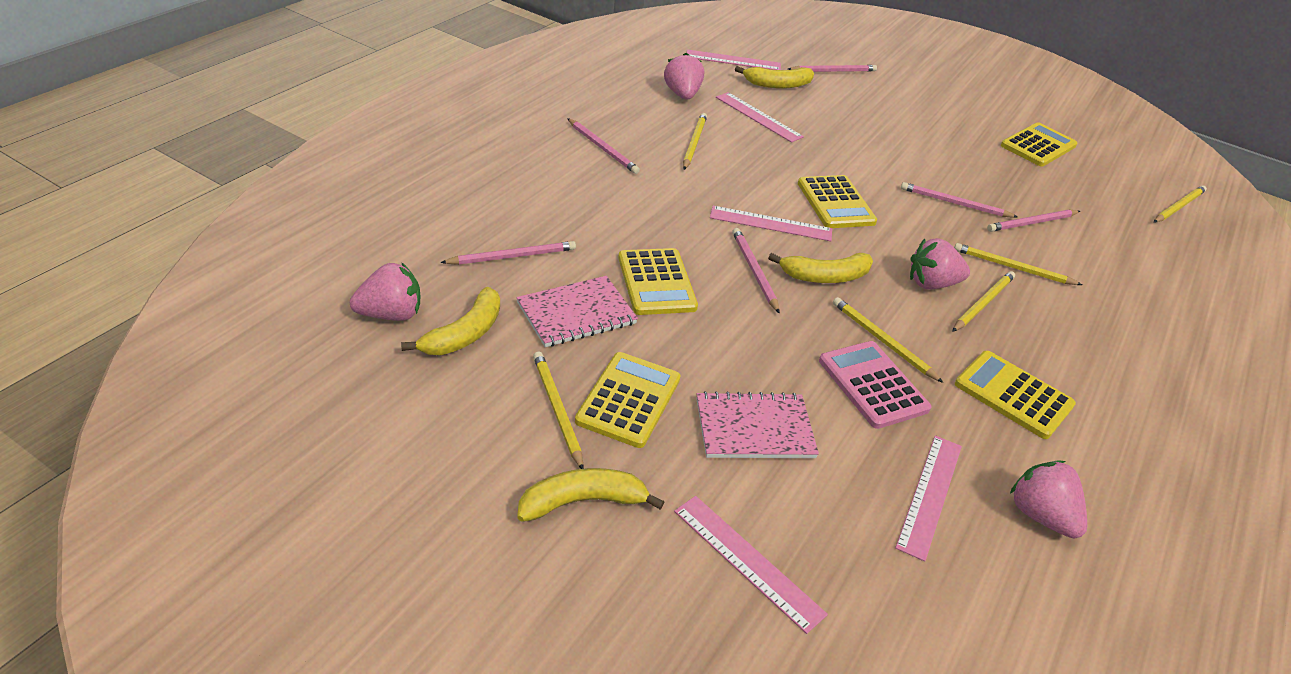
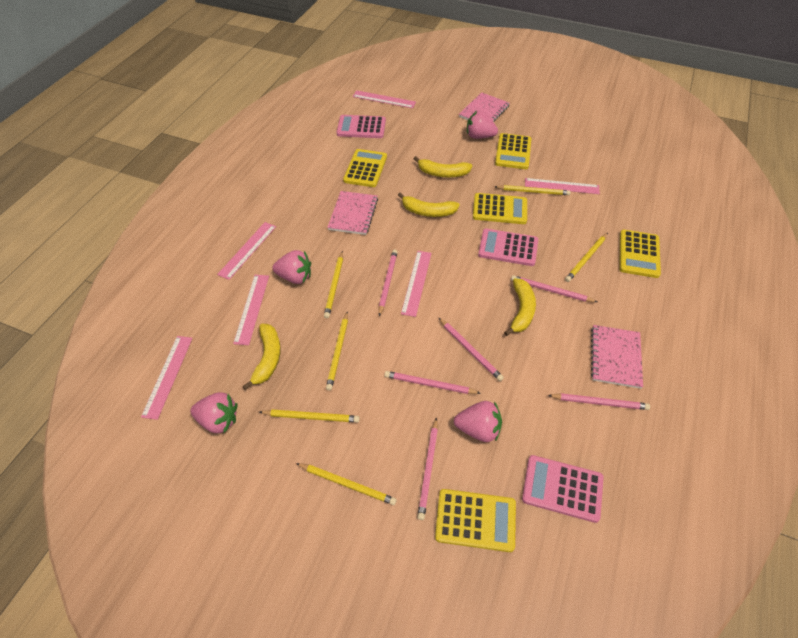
pink calculator: 1 -> 3
pink notebook: 2 -> 3
pink ruler: 5 -> 6

